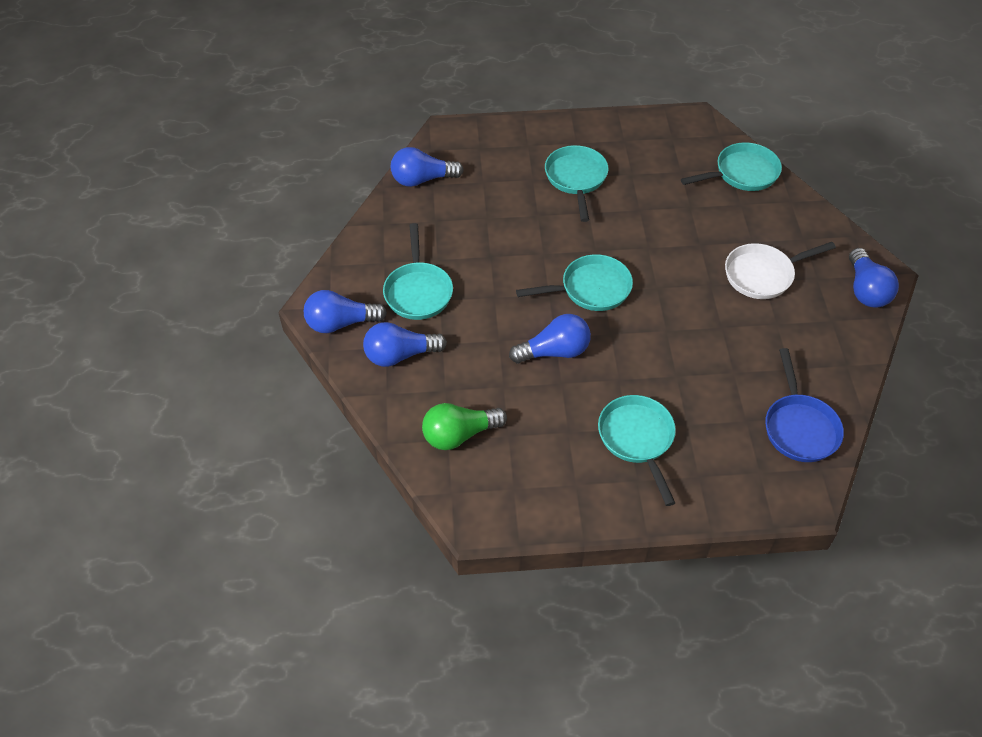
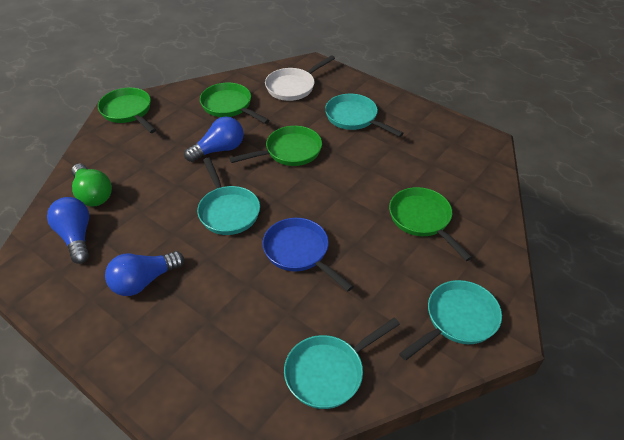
blue light bulb: 5 -> 3
green pan: 0 -> 4
turquoise pan: 5 -> 4

